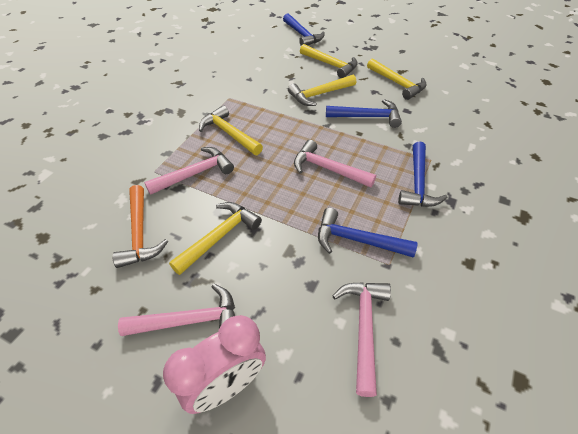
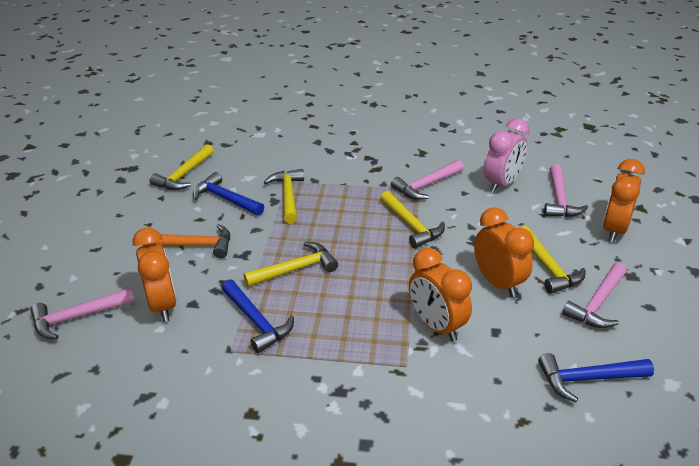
blue hammer: 4 -> 3
orange clock: 0 -> 4

